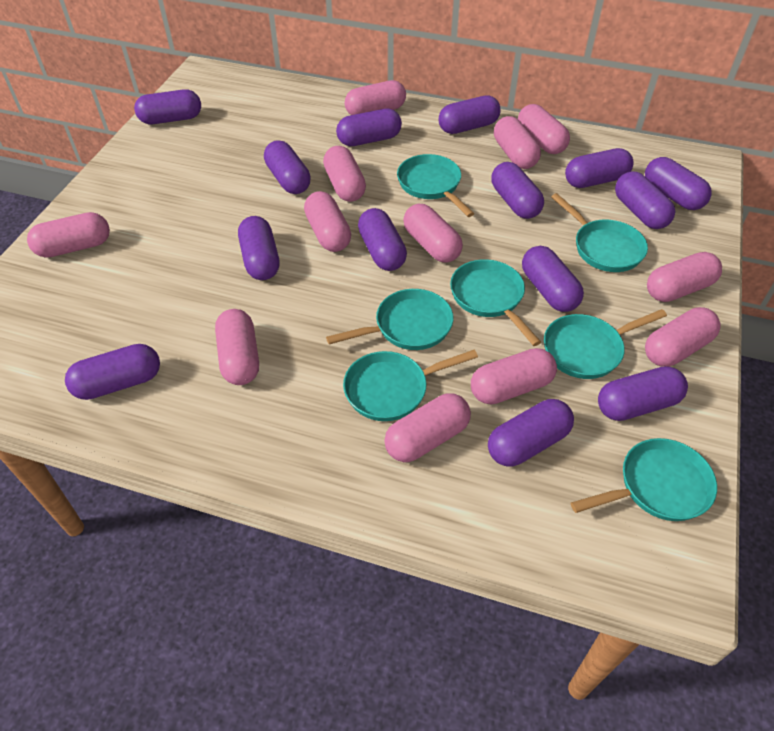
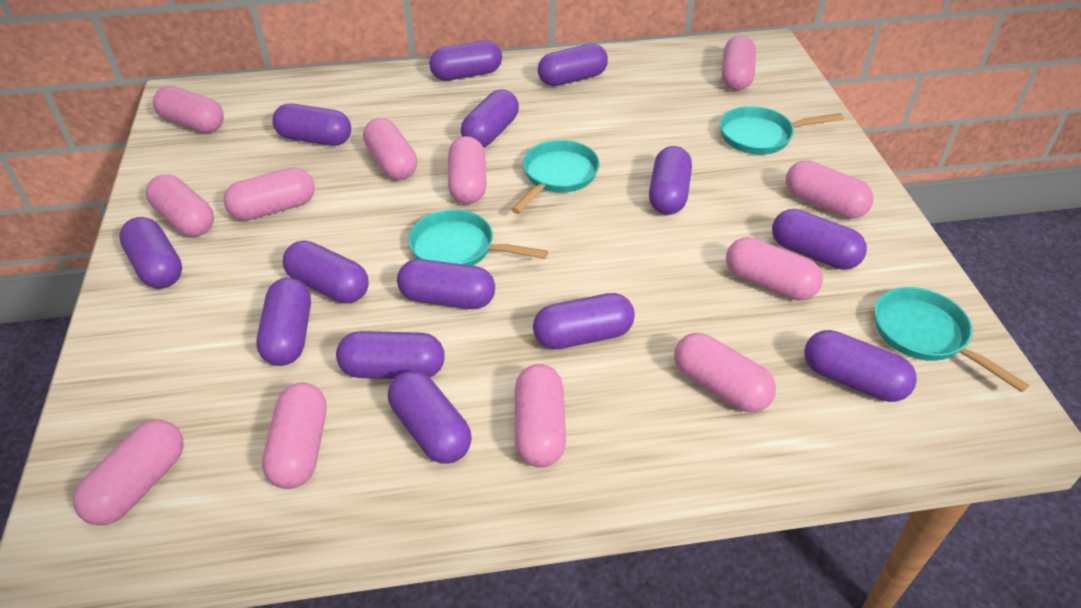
turquoise pan: 7 -> 4

